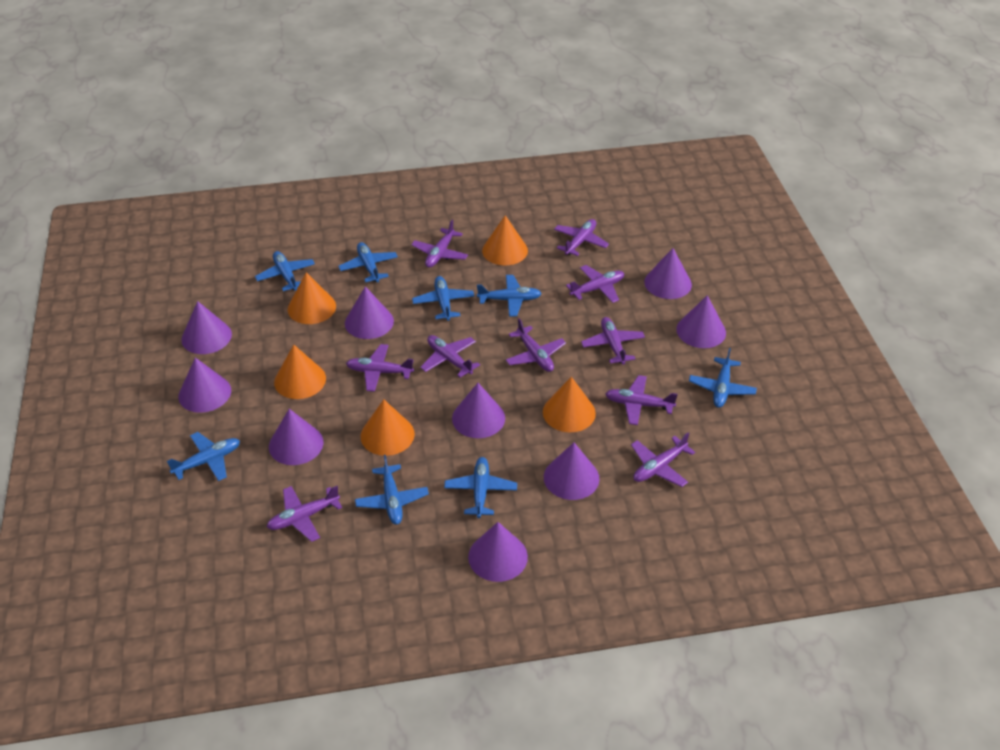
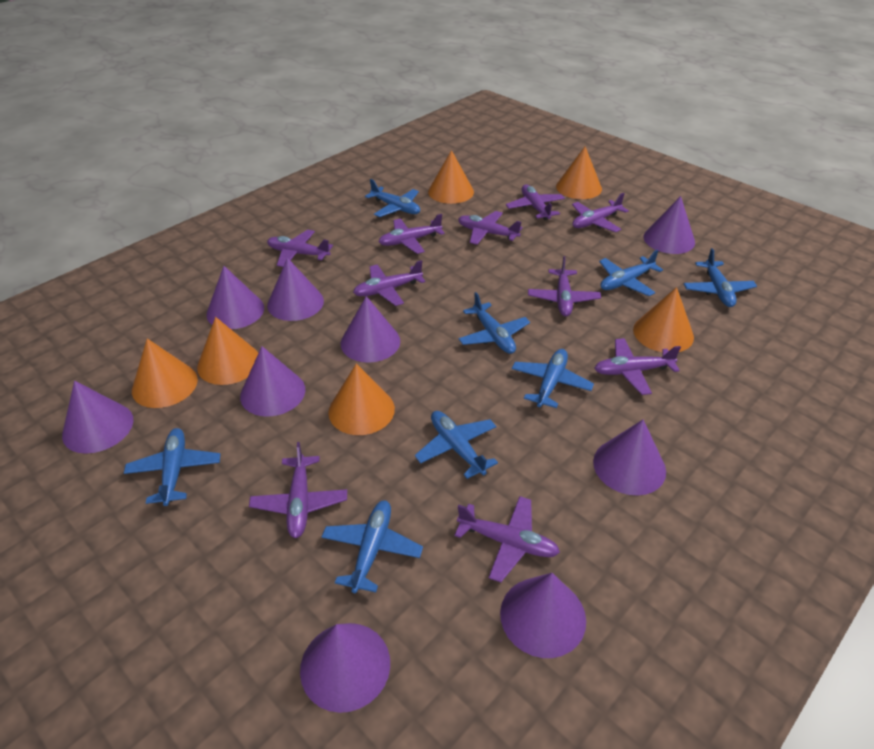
orange cone: 5 -> 6

